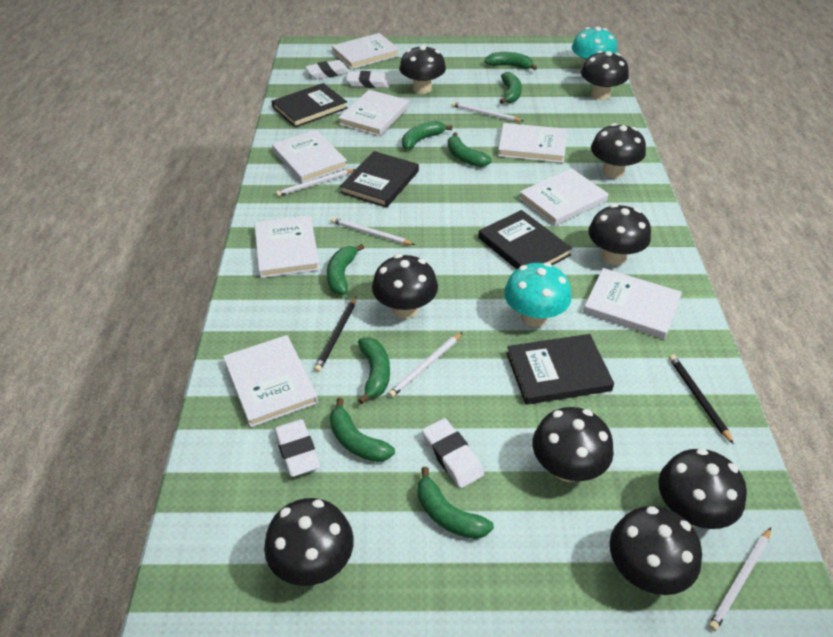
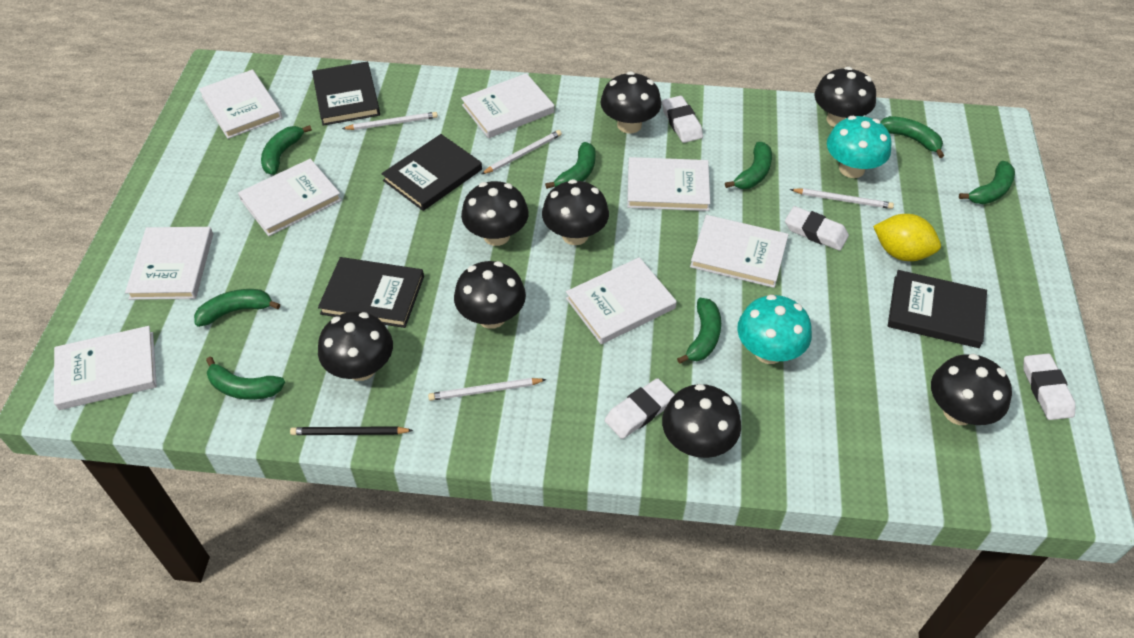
black mushroom: 9 -> 8
black pencil: 2 -> 1
white pencil: 5 -> 4
yellow lemon: 0 -> 1

